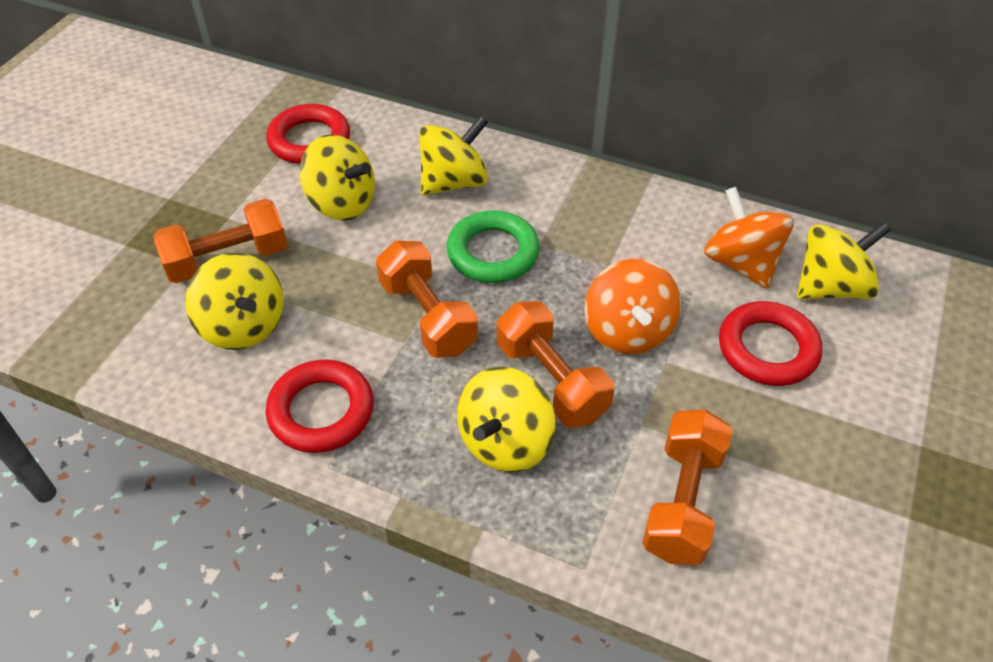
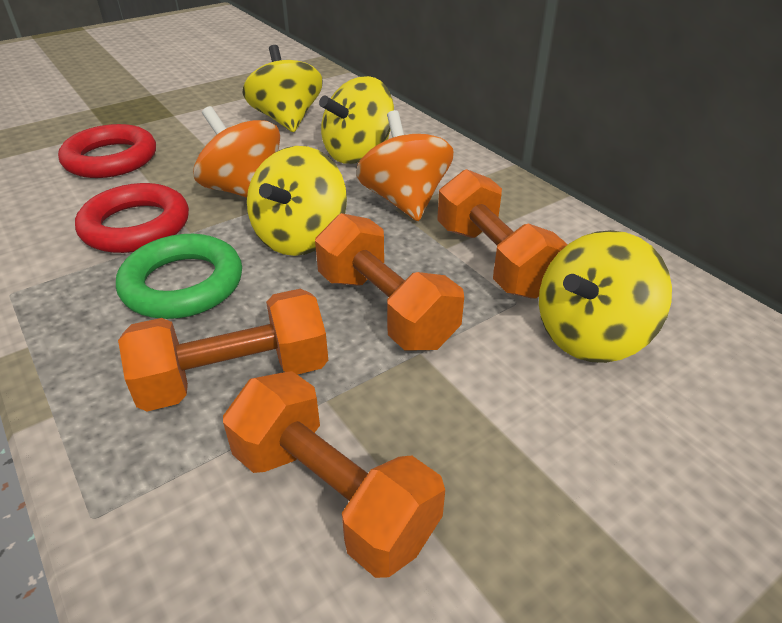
red ring: 3 -> 2
yellow spinning top: 5 -> 4

